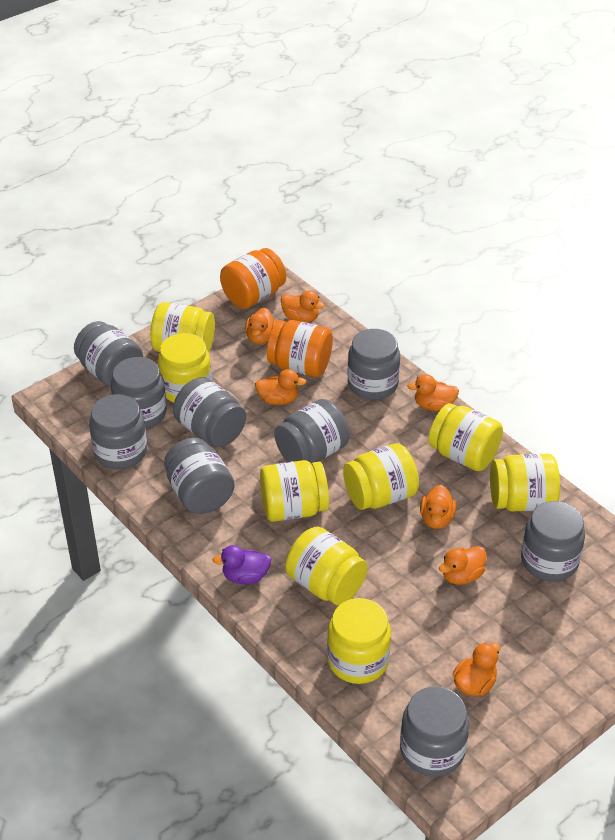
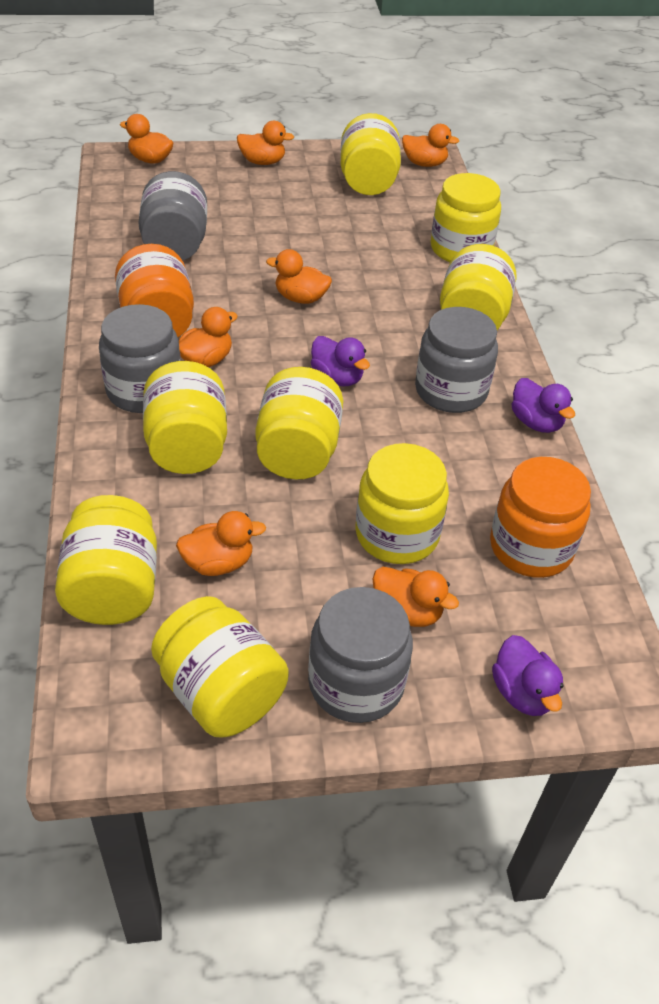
grey jar: 9 -> 4
purple duck: 1 -> 3

